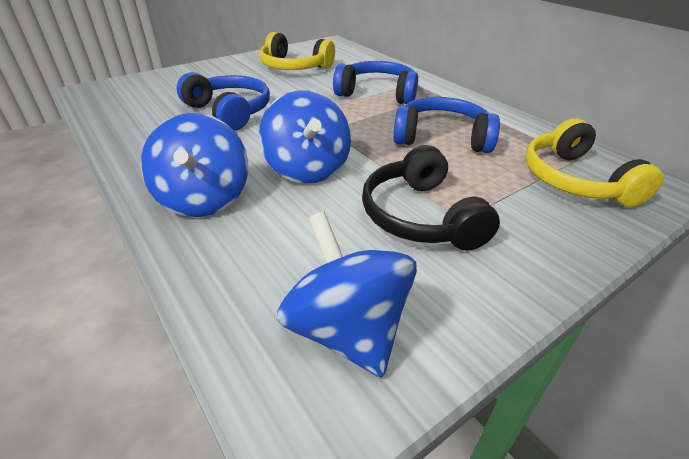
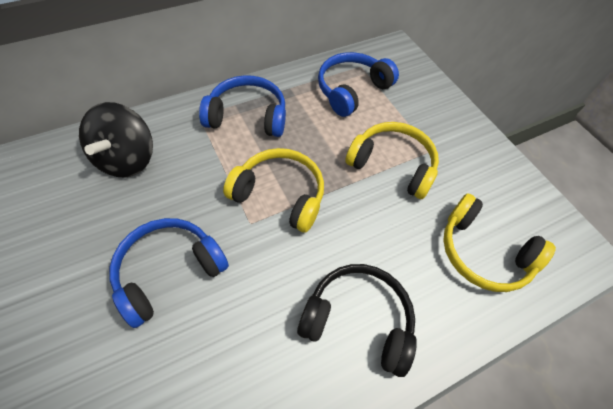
black spinning top: 0 -> 1
blue spinning top: 3 -> 0
yellow headphones: 2 -> 3

